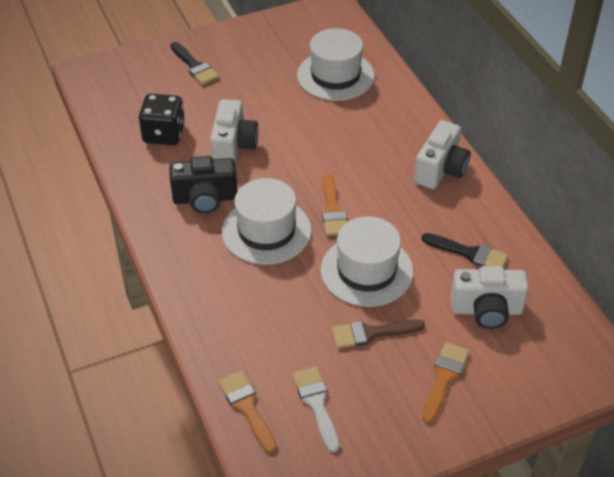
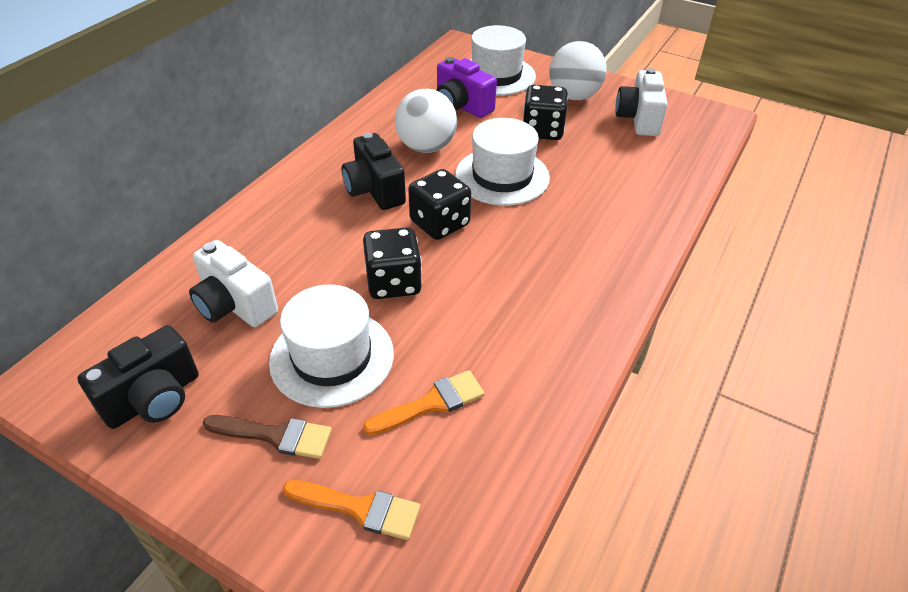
black brush: 2 -> 0
black camera: 1 -> 2
black dice: 1 -> 3
orange brush: 3 -> 2
purple camera: 0 -> 1
white ball: 0 -> 2
white brush: 1 -> 0
white camera: 3 -> 2

